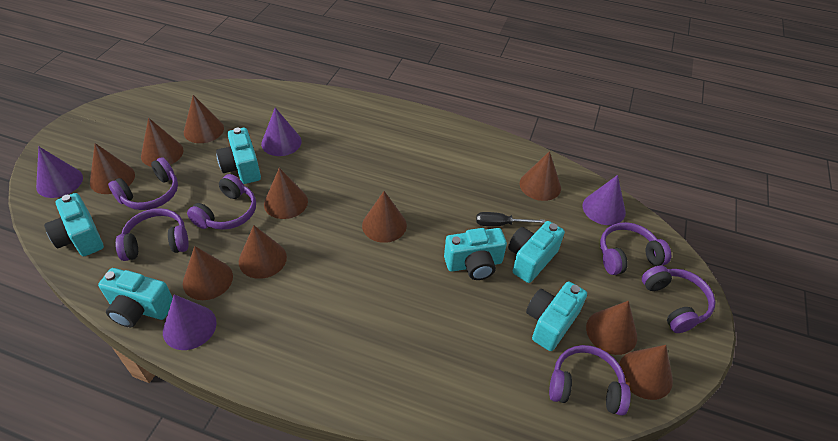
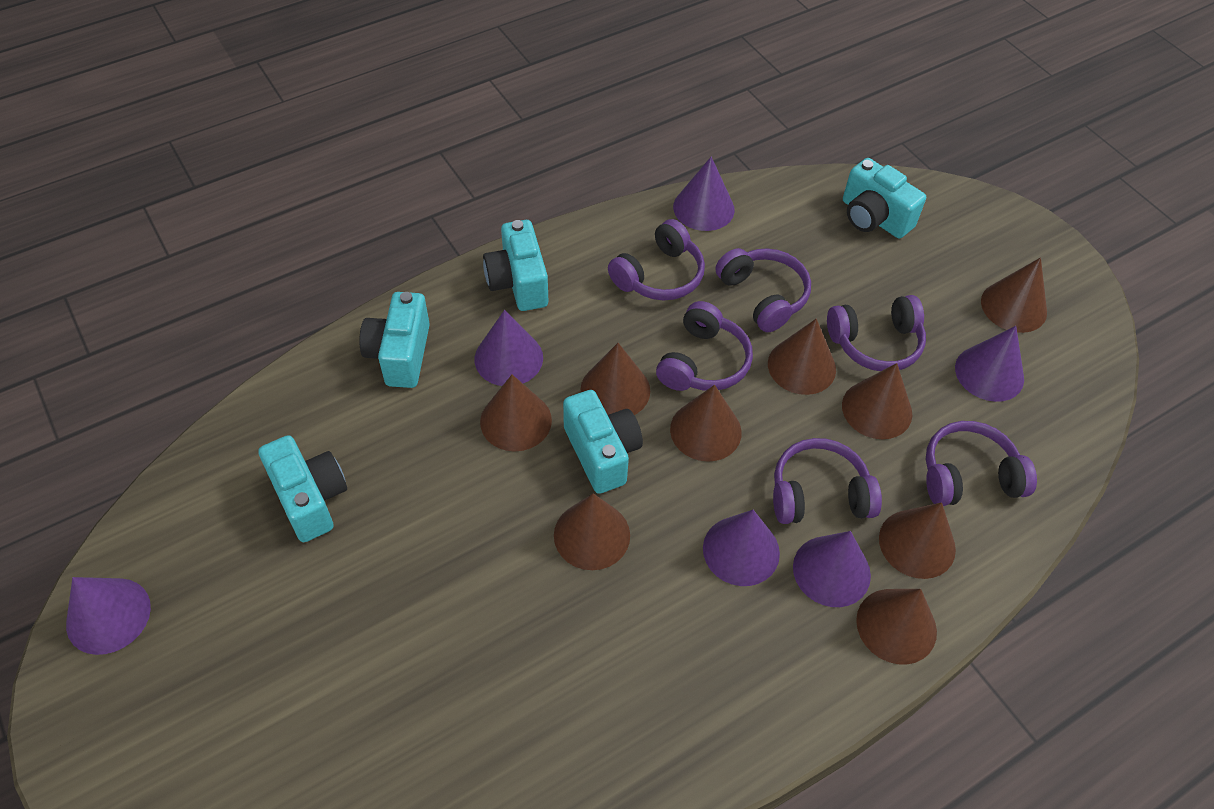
black screwdriver: 1 -> 0
brown cone: 10 -> 9
purple cone: 4 -> 6
turquoise camera: 6 -> 5

